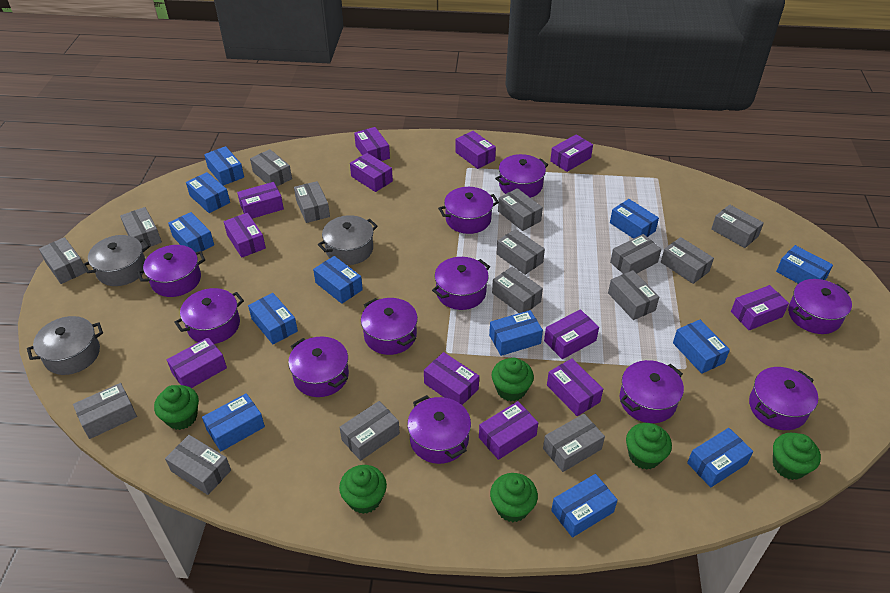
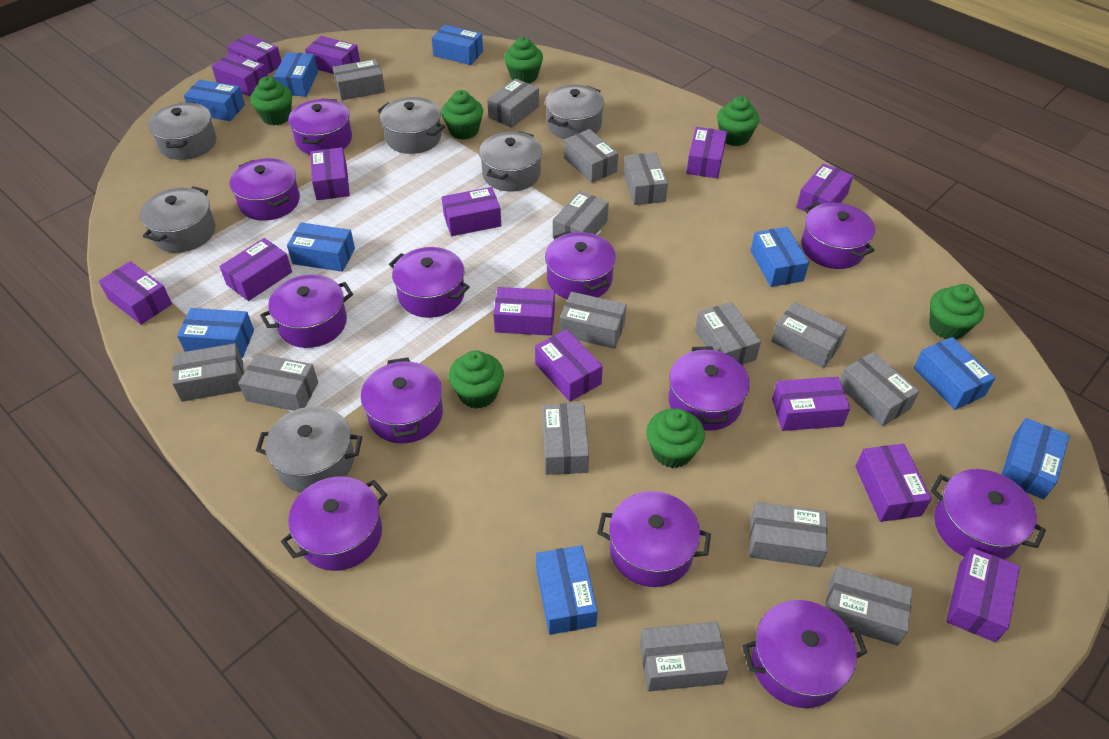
blue box: 12 -> 9
green cupcake: 6 -> 7
grey pot: 3 -> 6
purple box: 12 -> 14
purple pot: 11 -> 12

